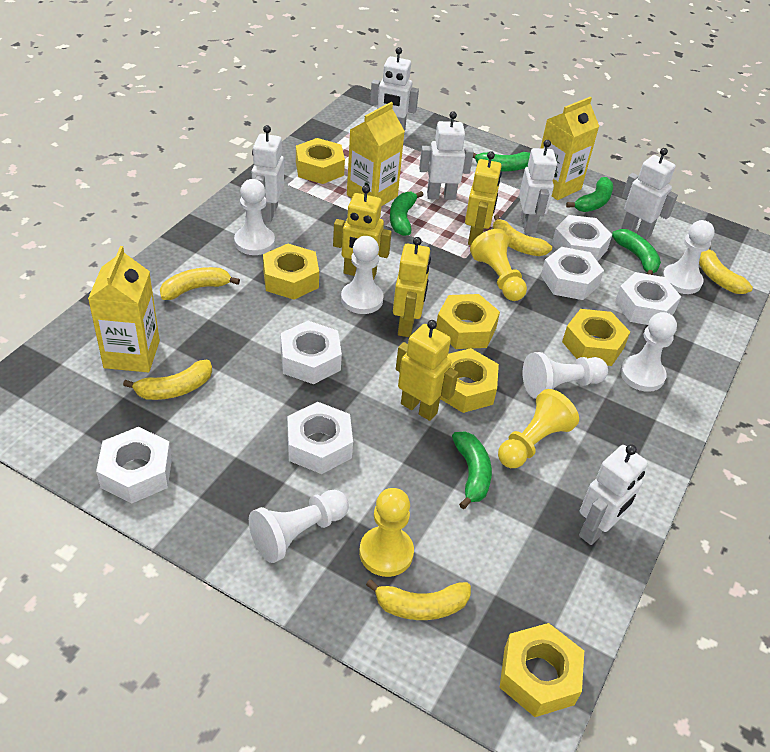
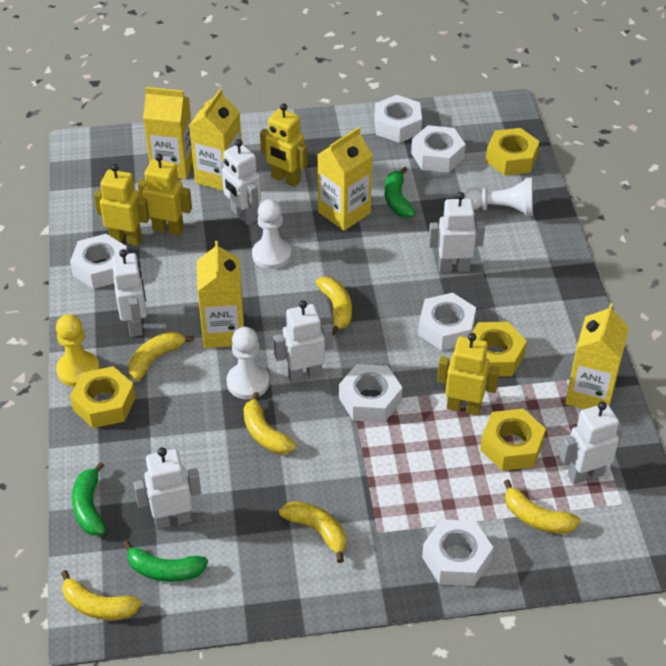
green banana: 5 -> 3
white pawn: 6 -> 3
yellow banana: 5 -> 6
yellow carton: 3 -> 5
yellow nut: 6 -> 4
yellow pawn: 3 -> 1

